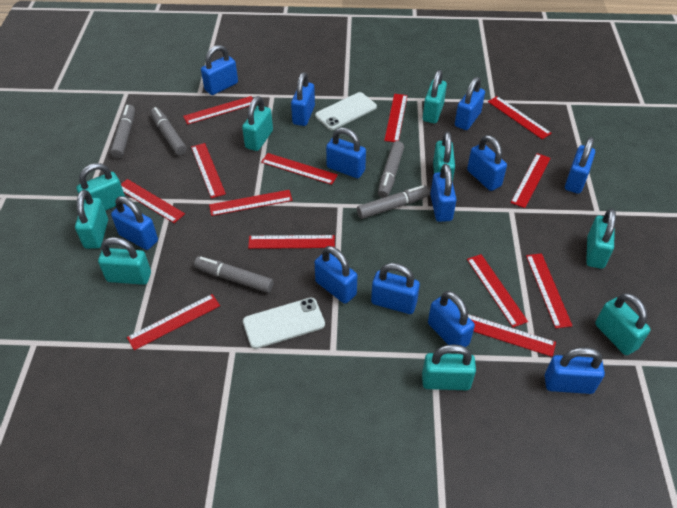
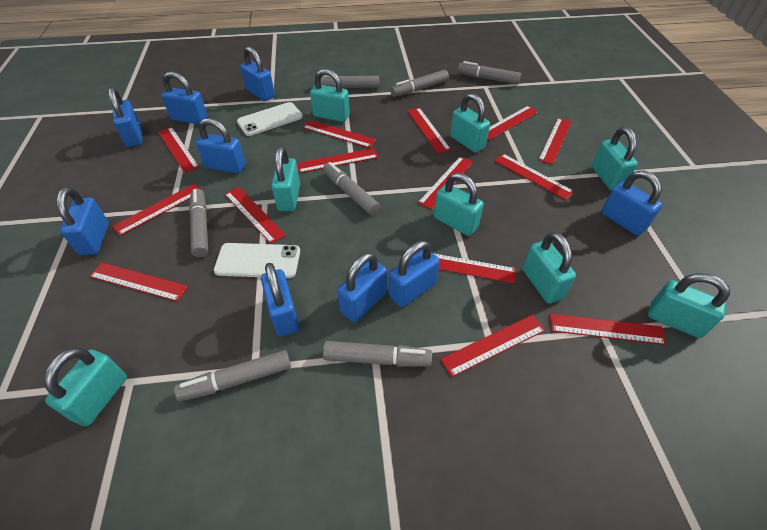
blue padlock: 12 -> 9
grey marker: 5 -> 7
red ruler: 13 -> 14
turquoise padlock: 9 -> 8

